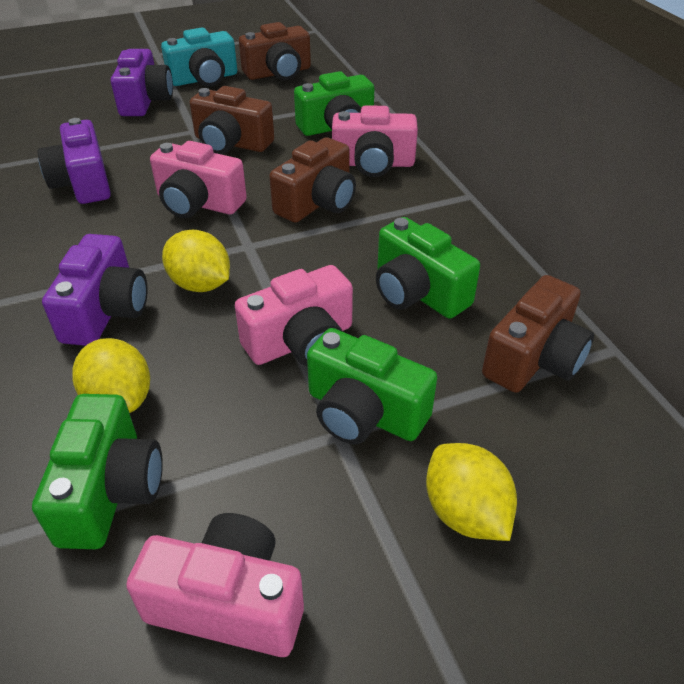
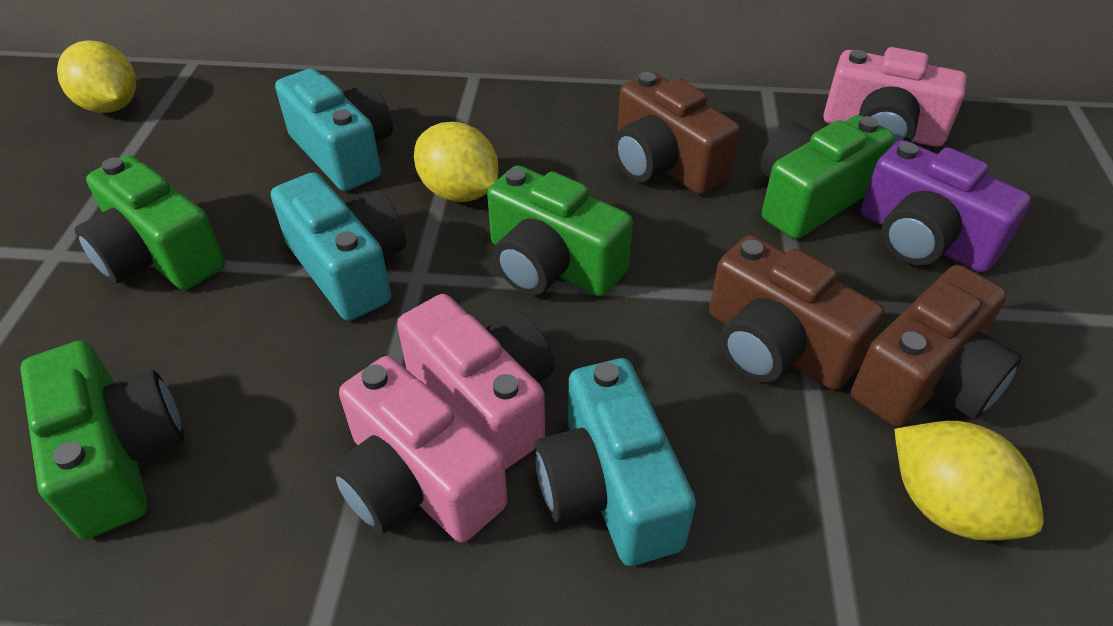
brown camera: 4 -> 3
pink camera: 4 -> 3
purple camera: 3 -> 1
turquoise camera: 1 -> 3

